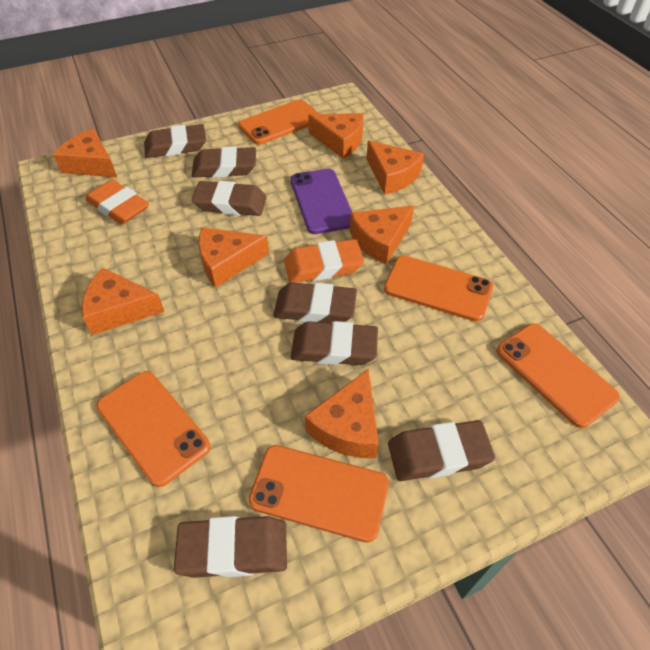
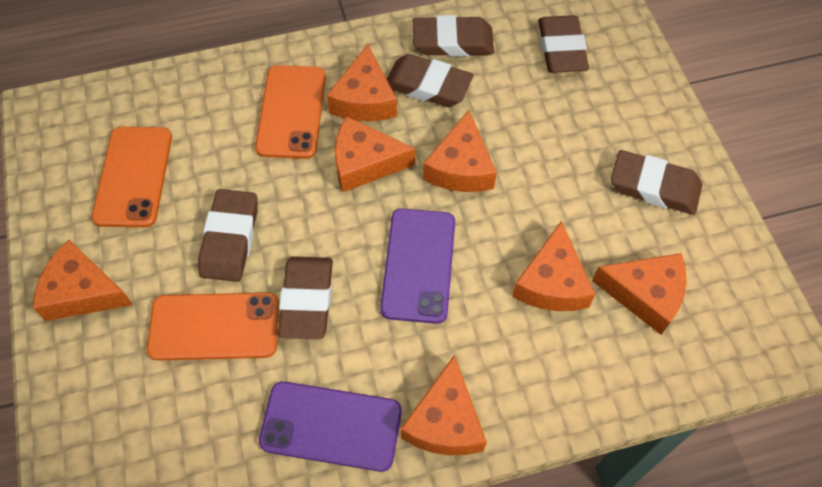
brown eraser: 7 -> 6
orange eraser: 2 -> 0
orange phone: 5 -> 3
purple phone: 1 -> 2

